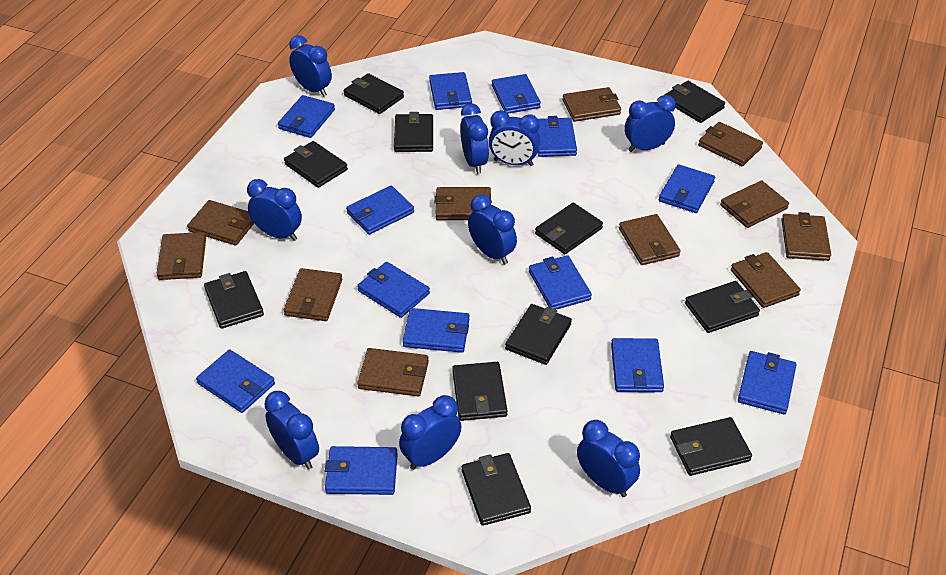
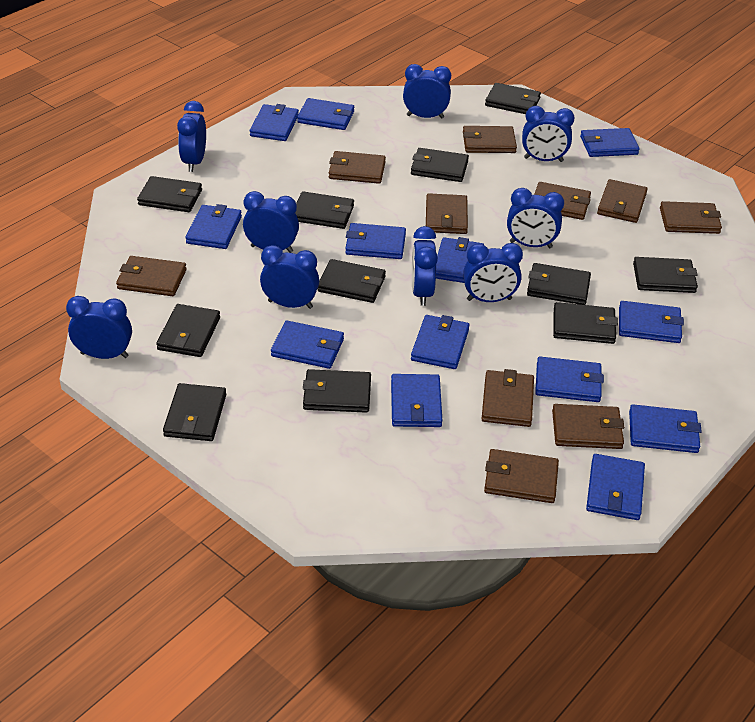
brown wallet: 11 -> 10

